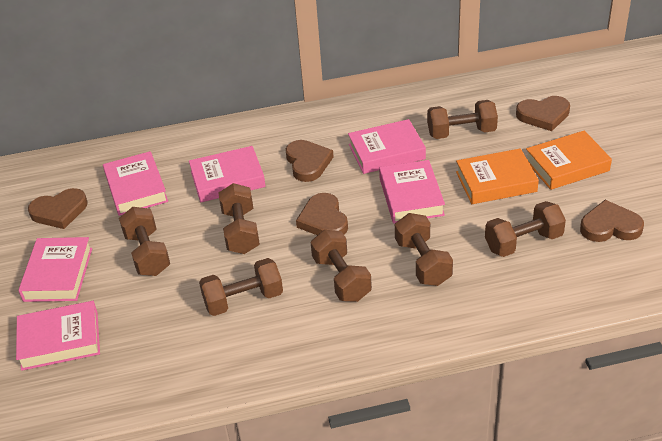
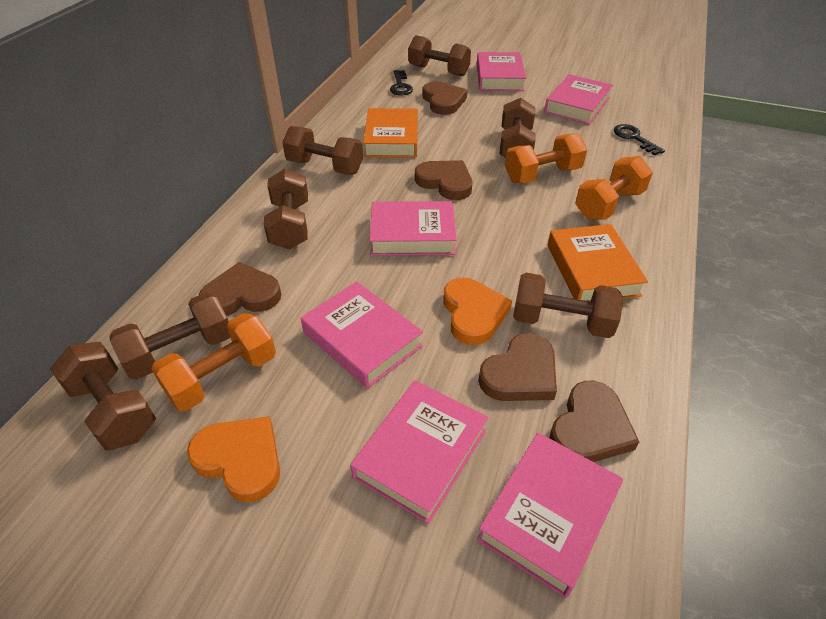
black key: 0 -> 2
orange dumbbell: 0 -> 3
orange heart: 0 -> 2

